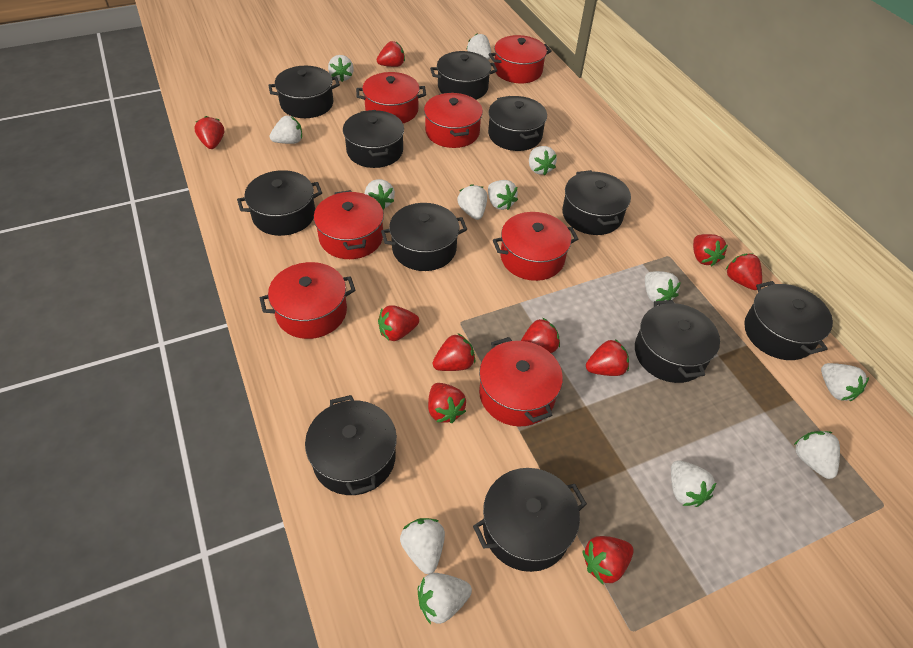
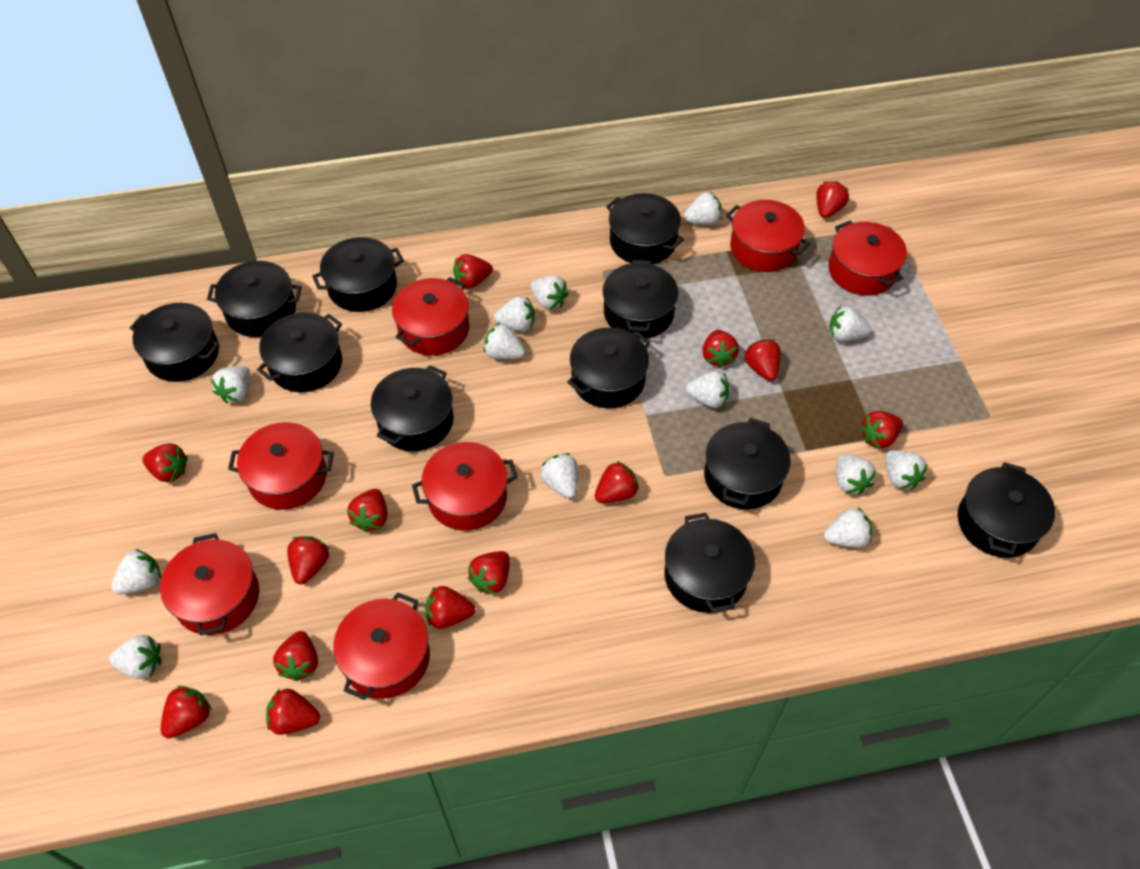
red strawberry: 10 -> 14

